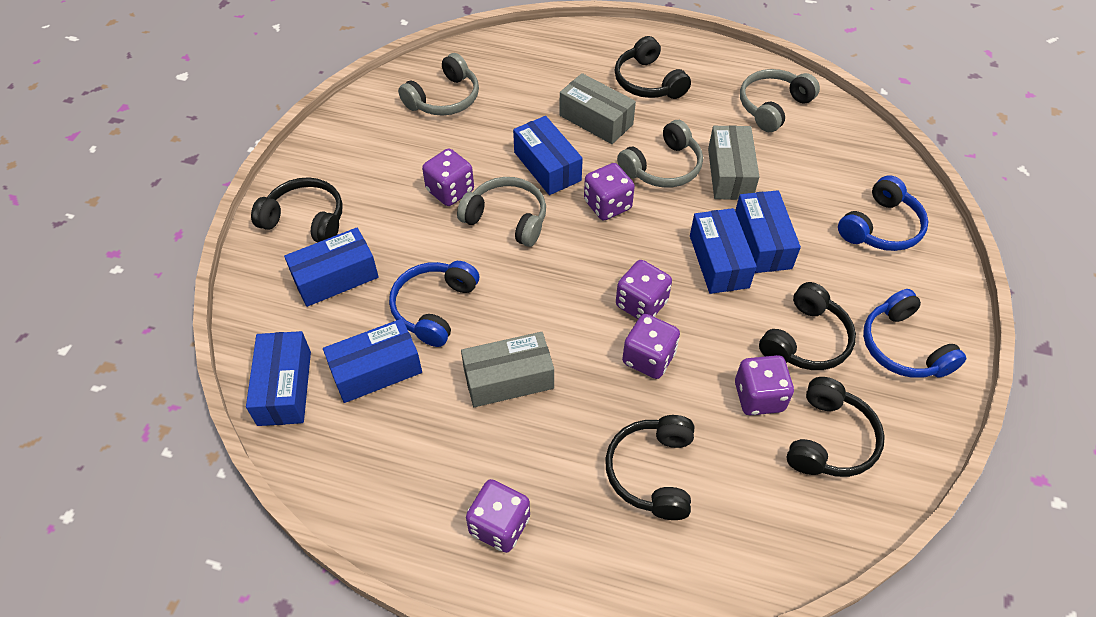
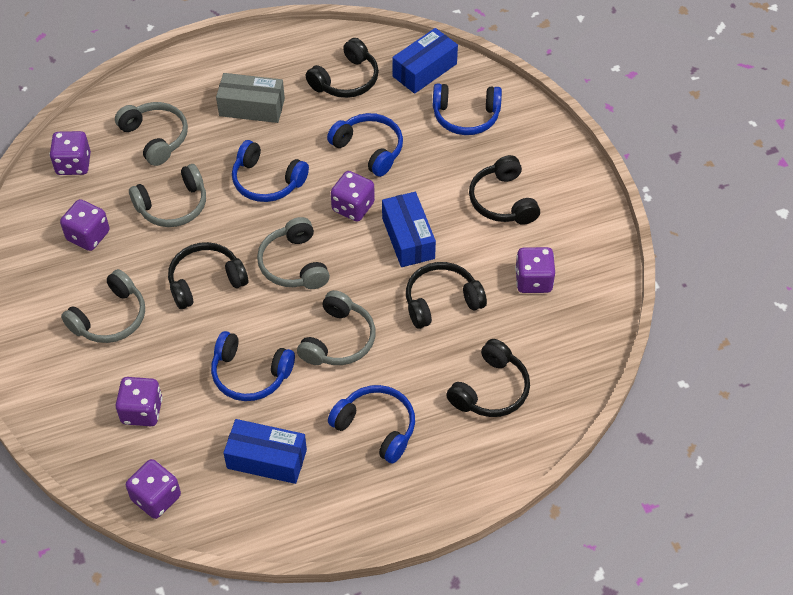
blue box: 6 -> 3
blue headphones: 3 -> 5
grey box: 3 -> 1
grey headphones: 4 -> 5

